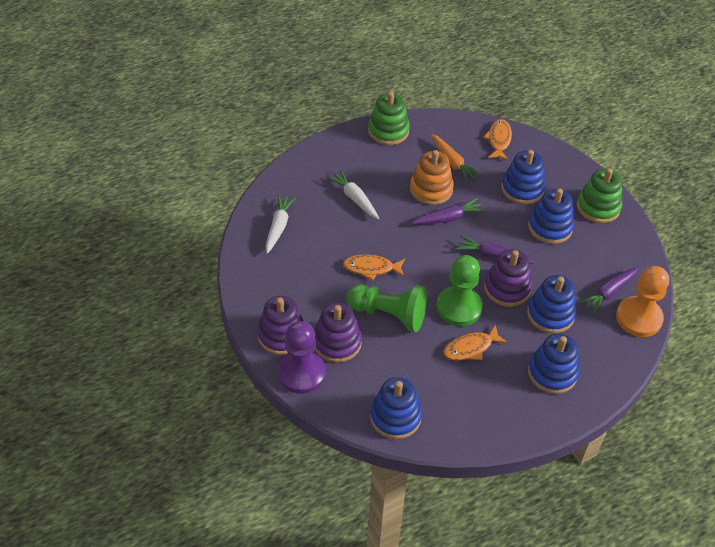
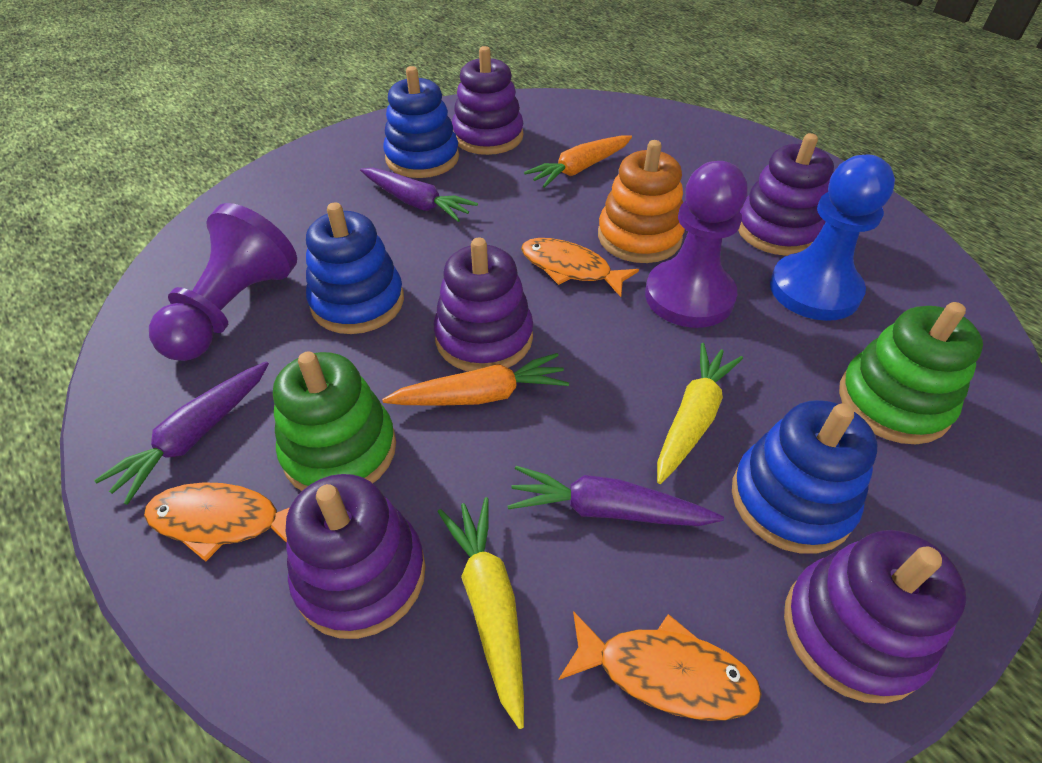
blue pawn: 0 -> 1
blue stacking toy: 5 -> 3
green pawn: 2 -> 0
orange carrot: 1 -> 2
orange pawn: 1 -> 0
purple pawn: 1 -> 2
purple stacking toy: 3 -> 5
white carrot: 2 -> 0
yellow carrot: 0 -> 2

